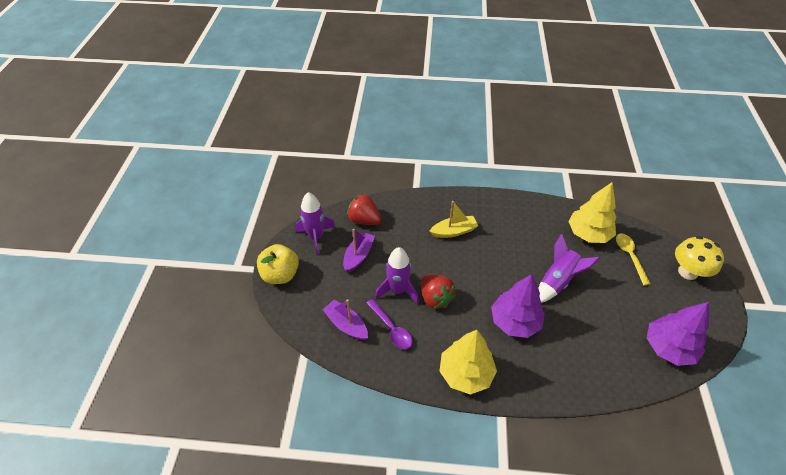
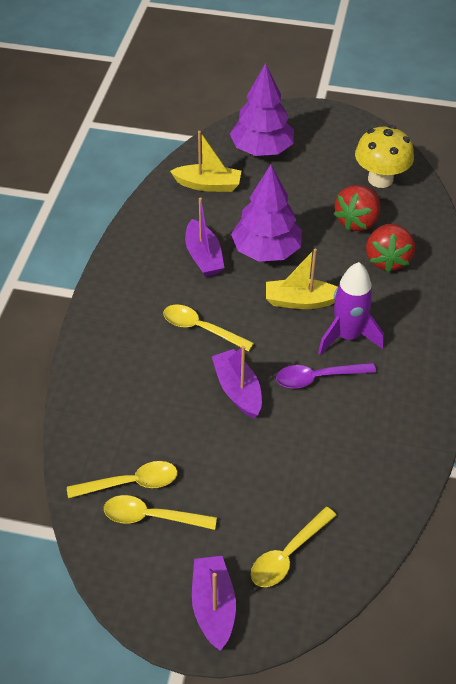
purple boat: 2 -> 3
purple rocket: 3 -> 1
yellow apple: 1 -> 0
yellow boat: 1 -> 2
yellow spoon: 1 -> 4
yellow tree: 2 -> 0

